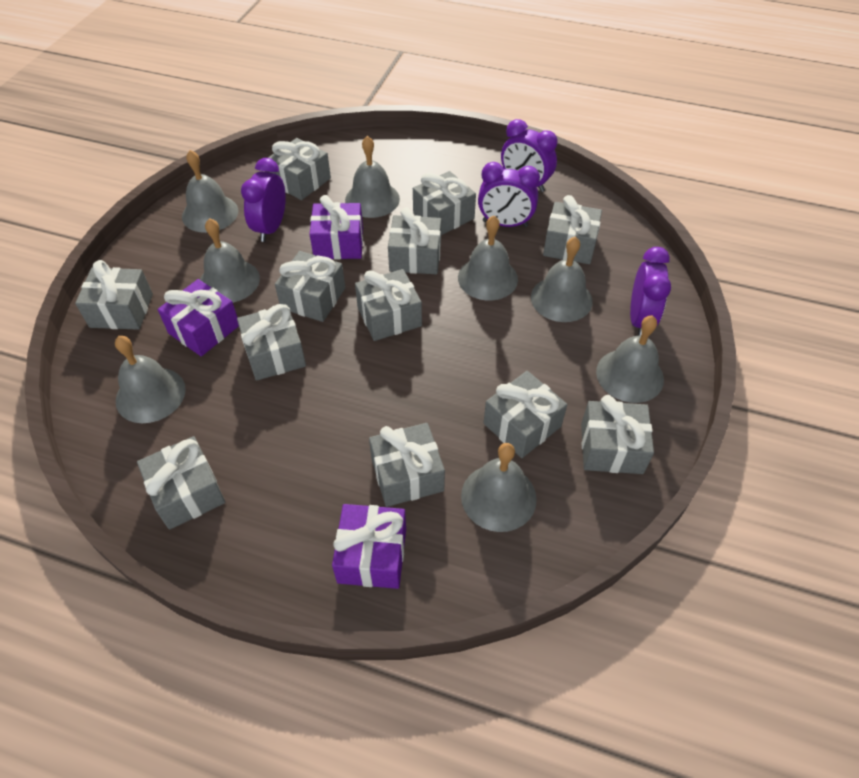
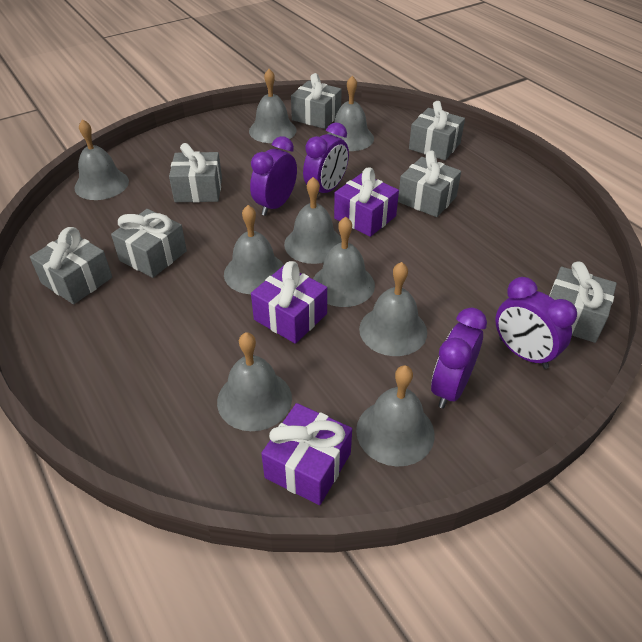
grey bell: 8 -> 9
grey gift: 12 -> 7

